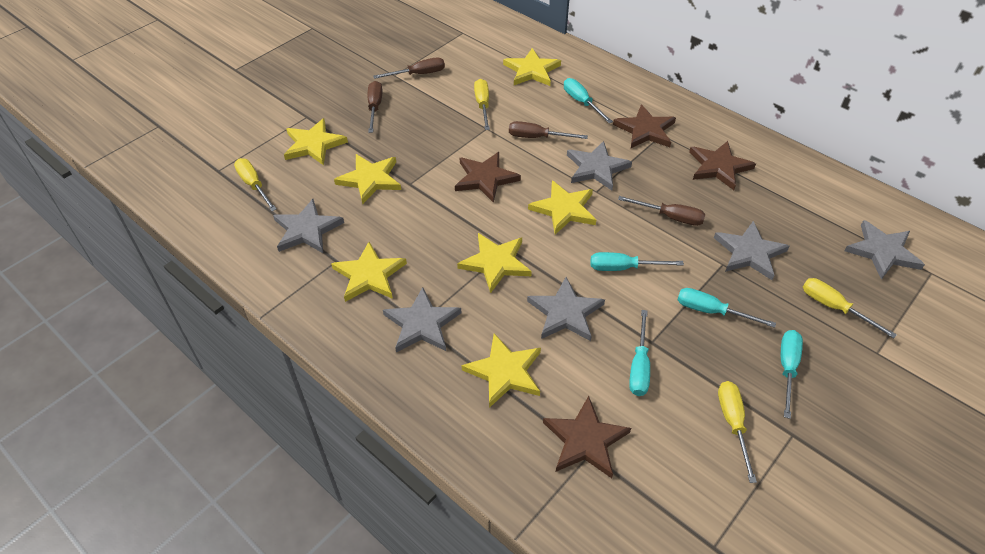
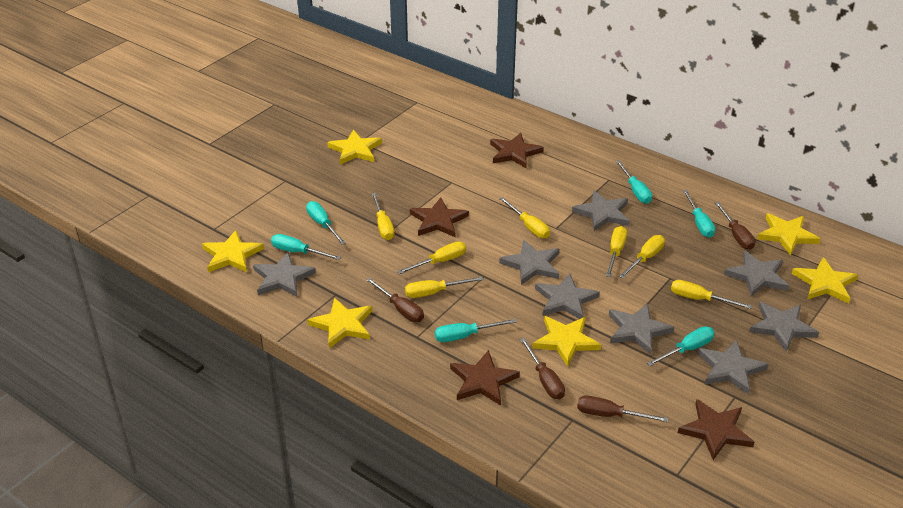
grey star: 6 -> 8
turquoise screwdriver: 5 -> 6
yellow screwdriver: 4 -> 7
yellow star: 7 -> 6

